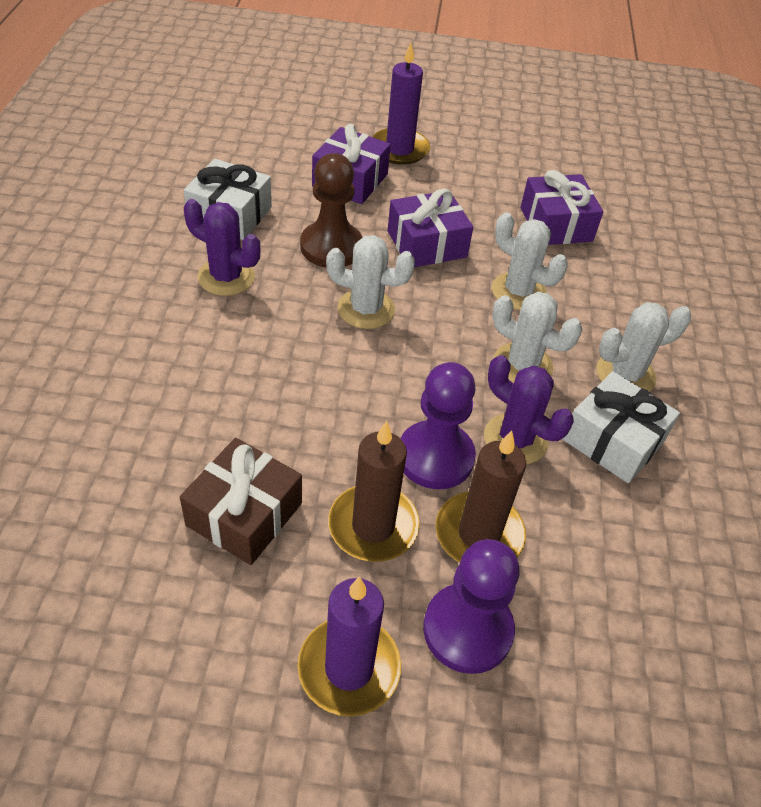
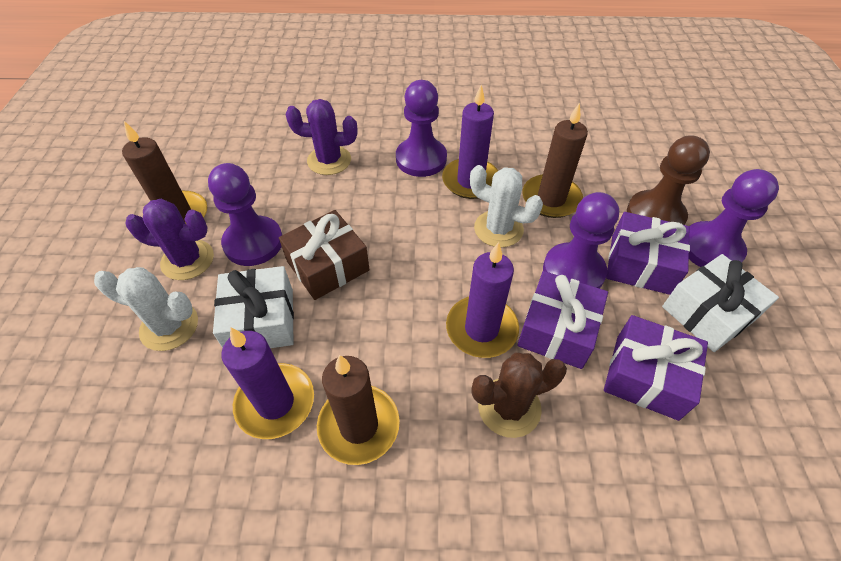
brown cactus: 0 -> 1
brown candle: 2 -> 3
purple candle: 2 -> 3
purple pawn: 2 -> 4
white cactus: 4 -> 2

